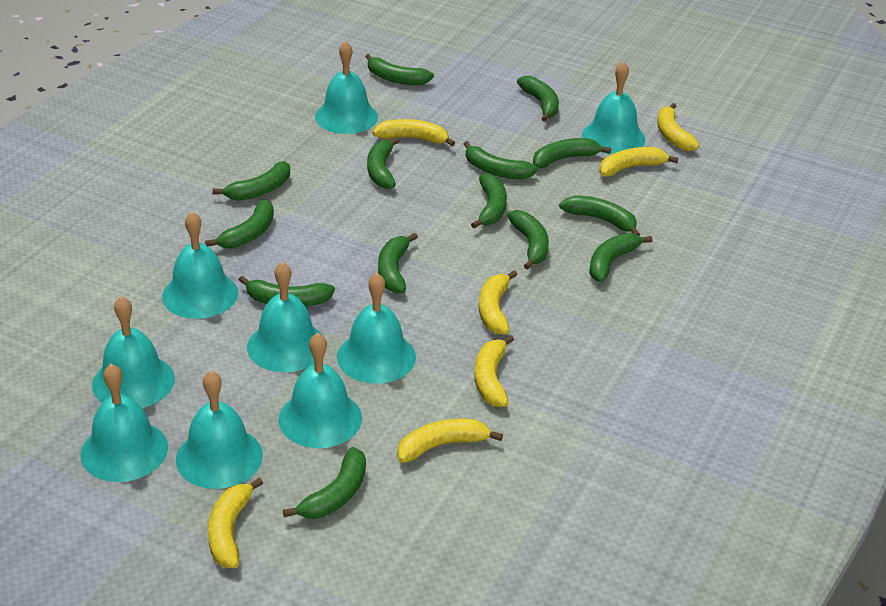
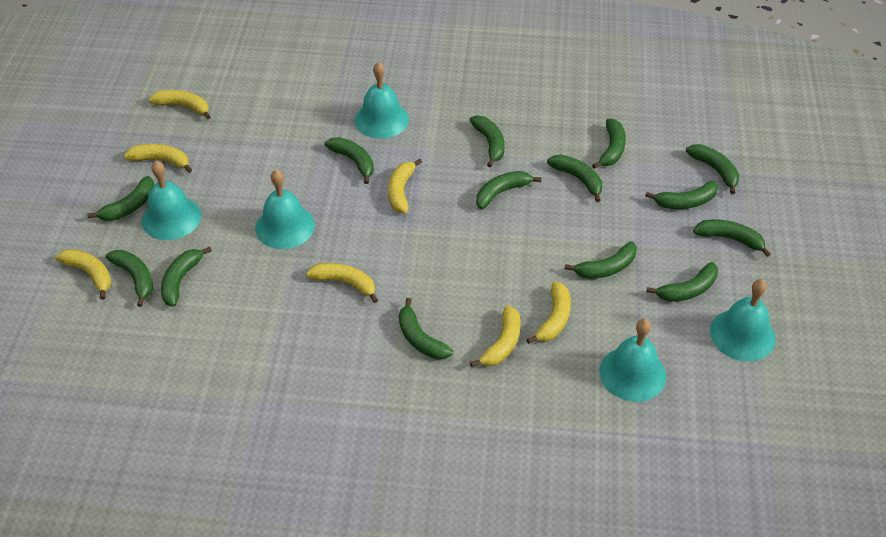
turquoise bell: 9 -> 5

